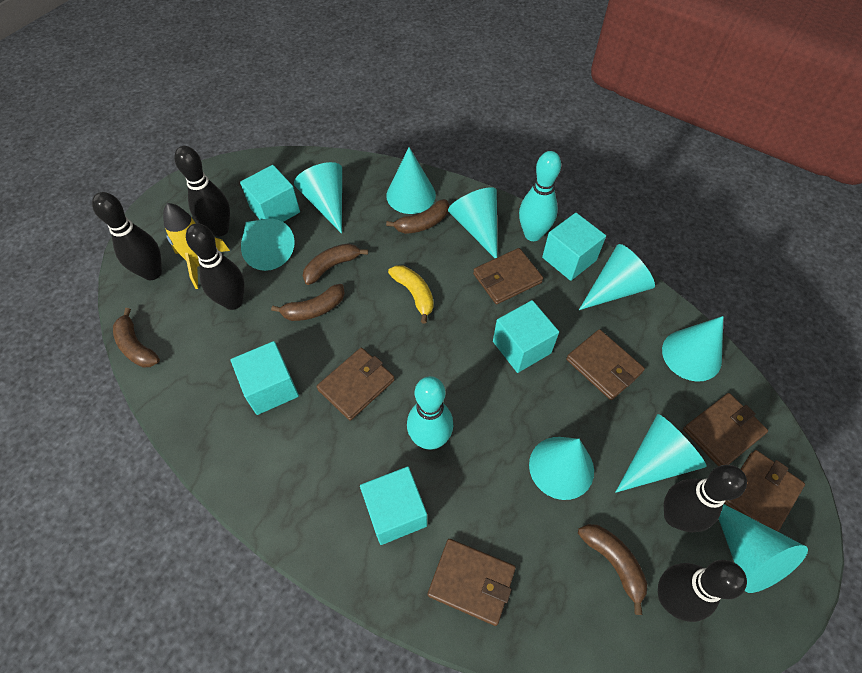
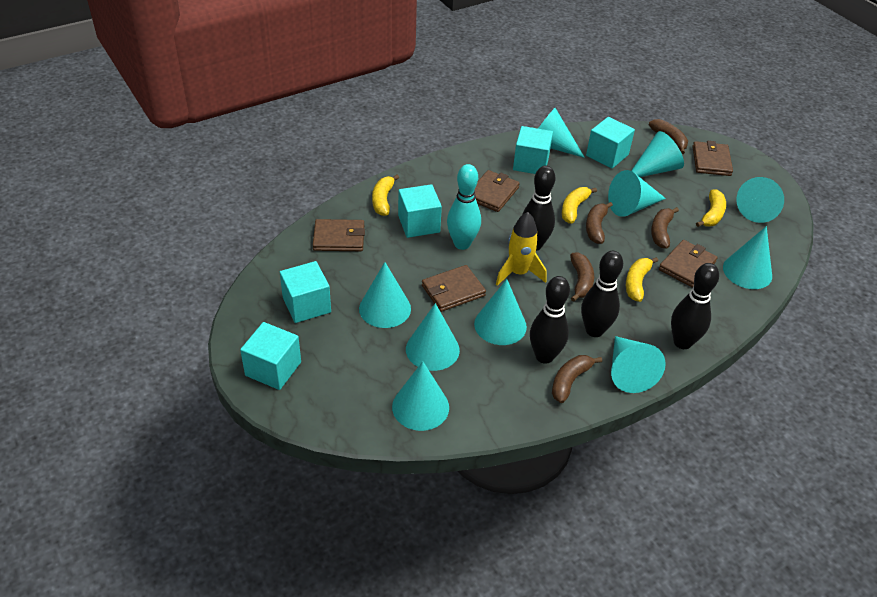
black bowling pin: 5 -> 4
brown wallet: 6 -> 5
turquoise bowling pin: 2 -> 1
turquoise cone: 9 -> 10
yellow banana: 1 -> 4

